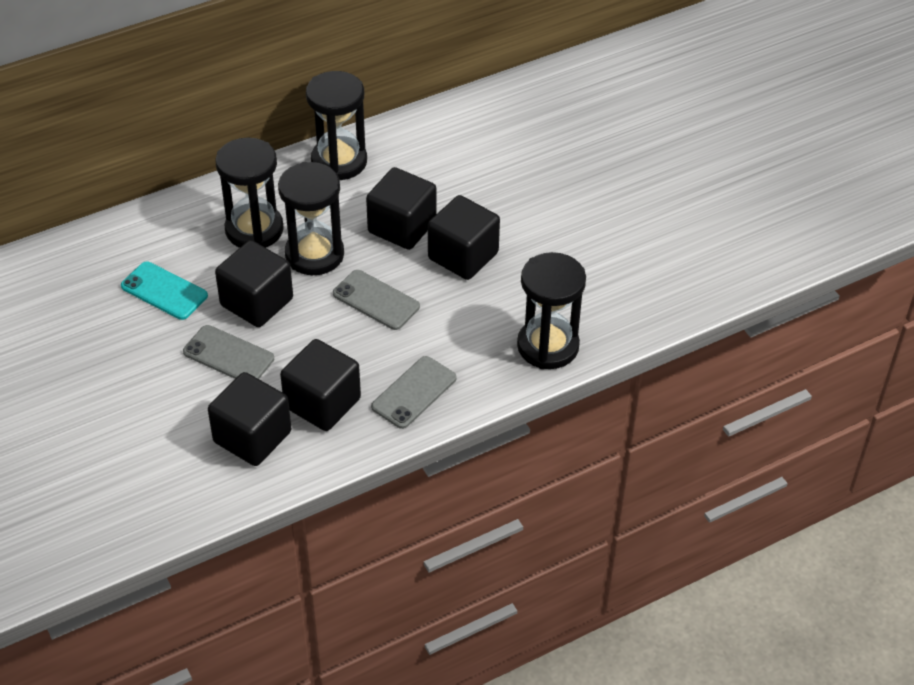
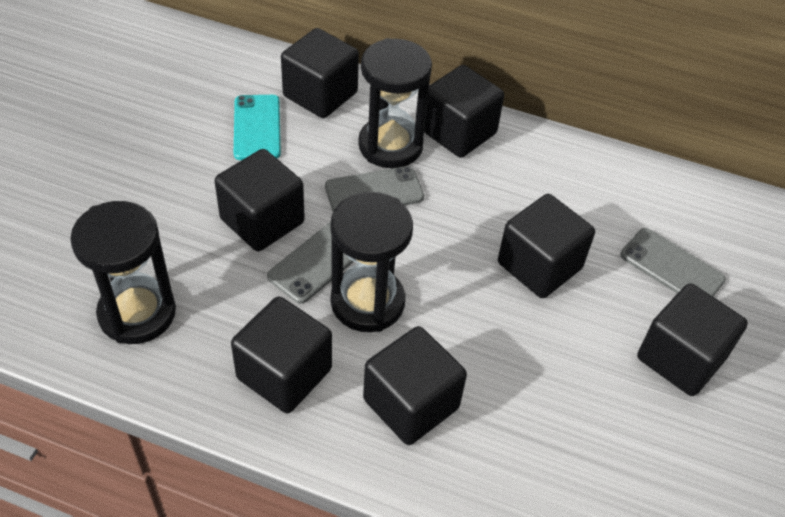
black cube: 5 -> 7
black hourglass: 4 -> 3

